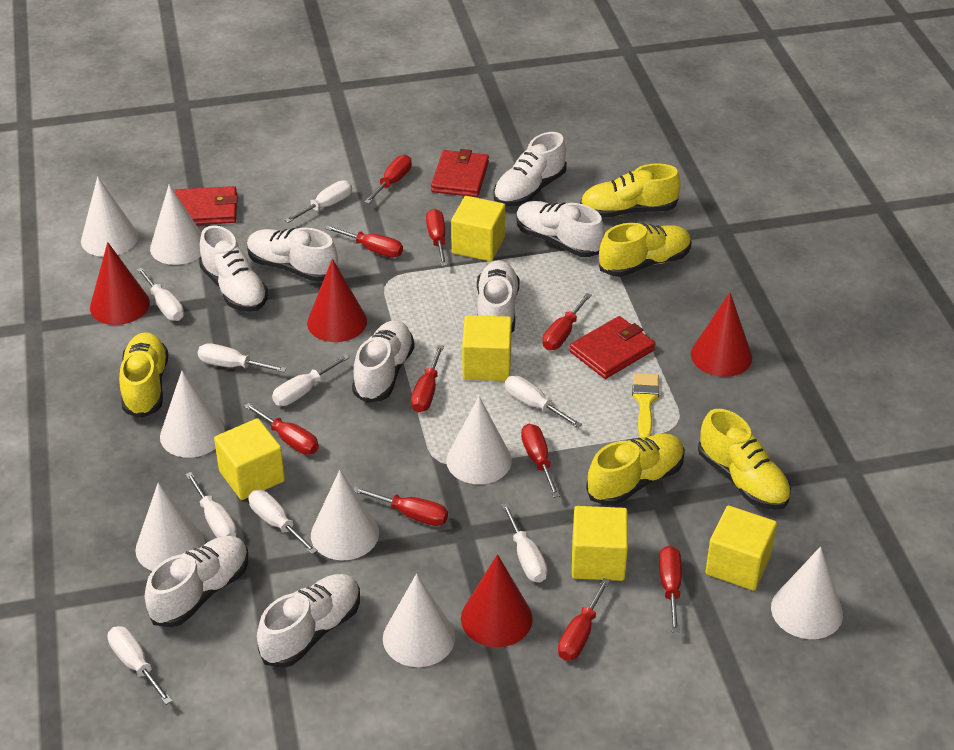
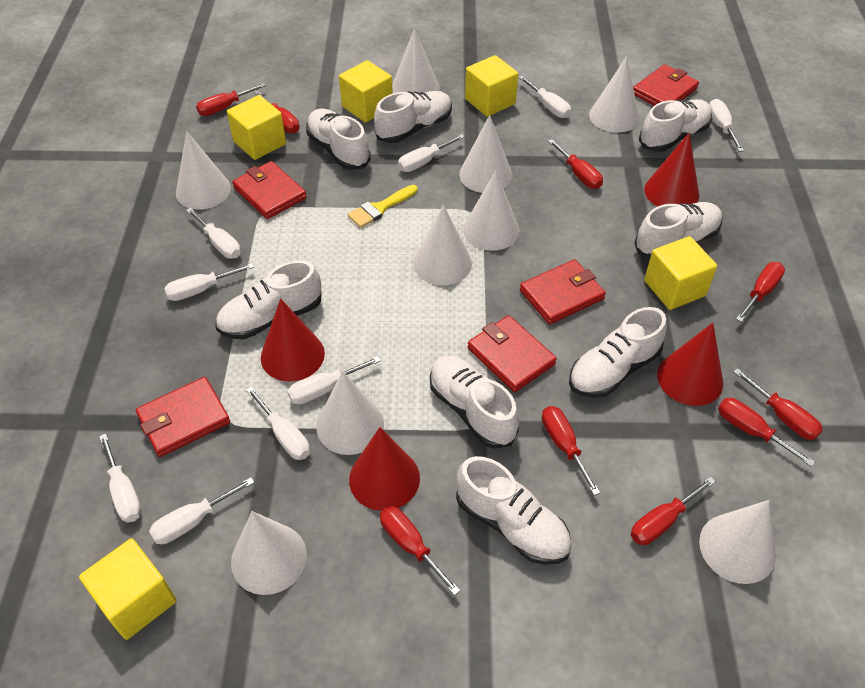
red screwdriver: 10 -> 9
red wallet: 3 -> 5
white cone: 8 -> 9
yellow shoe: 5 -> 0

